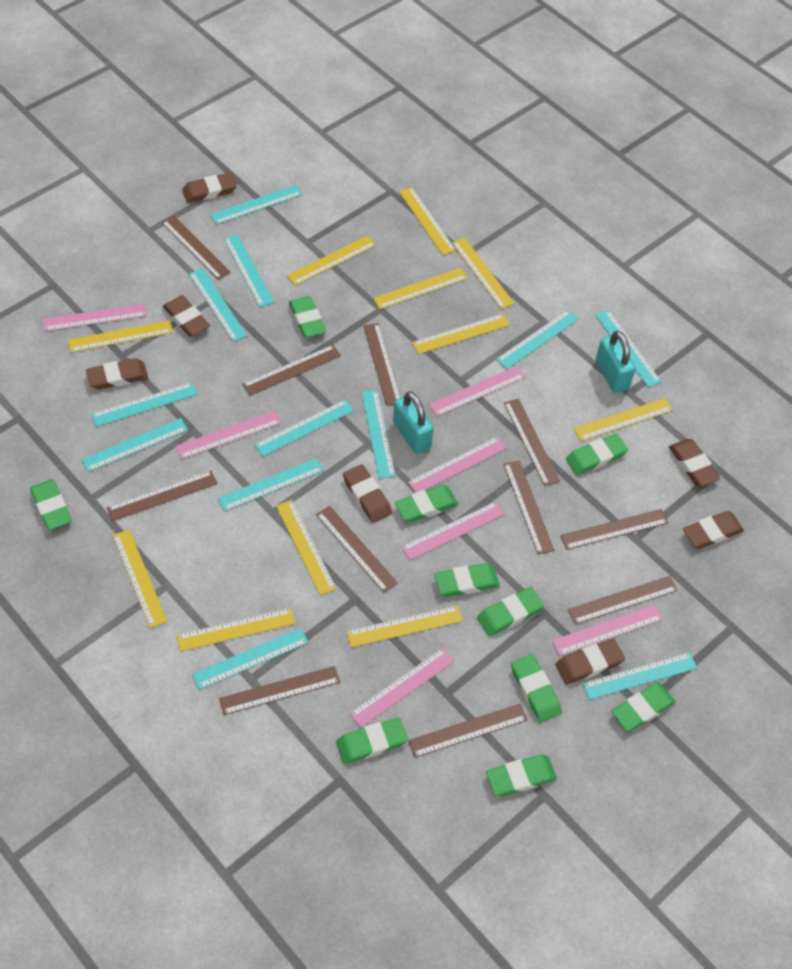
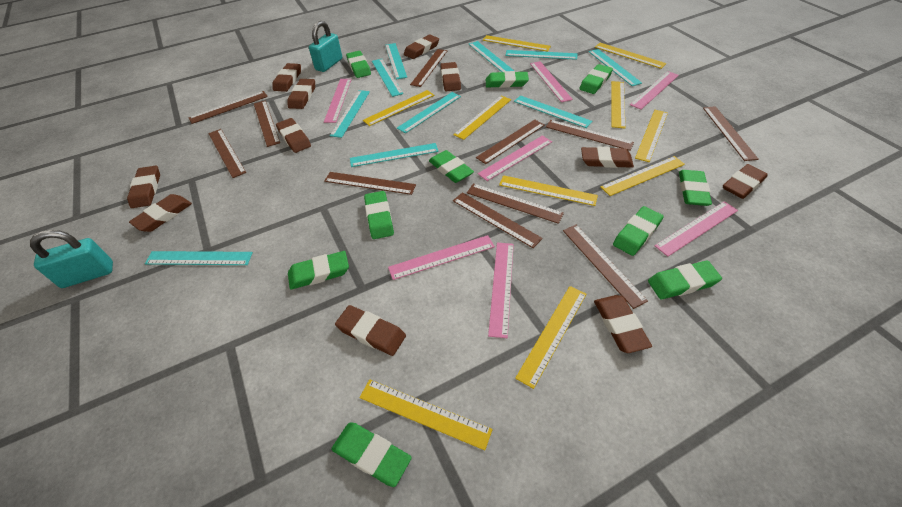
brown eraser: 7 -> 11
turquoise ruler: 12 -> 10
yellow ruler: 11 -> 10

